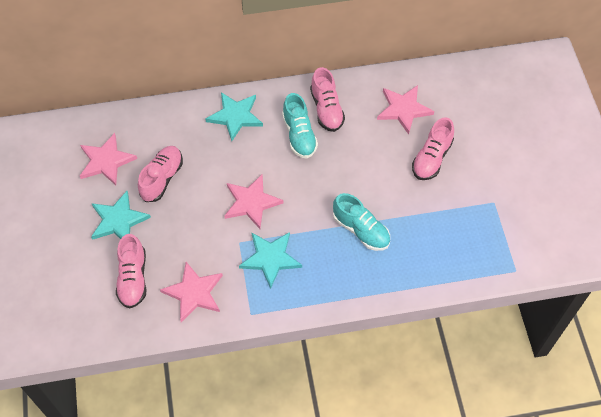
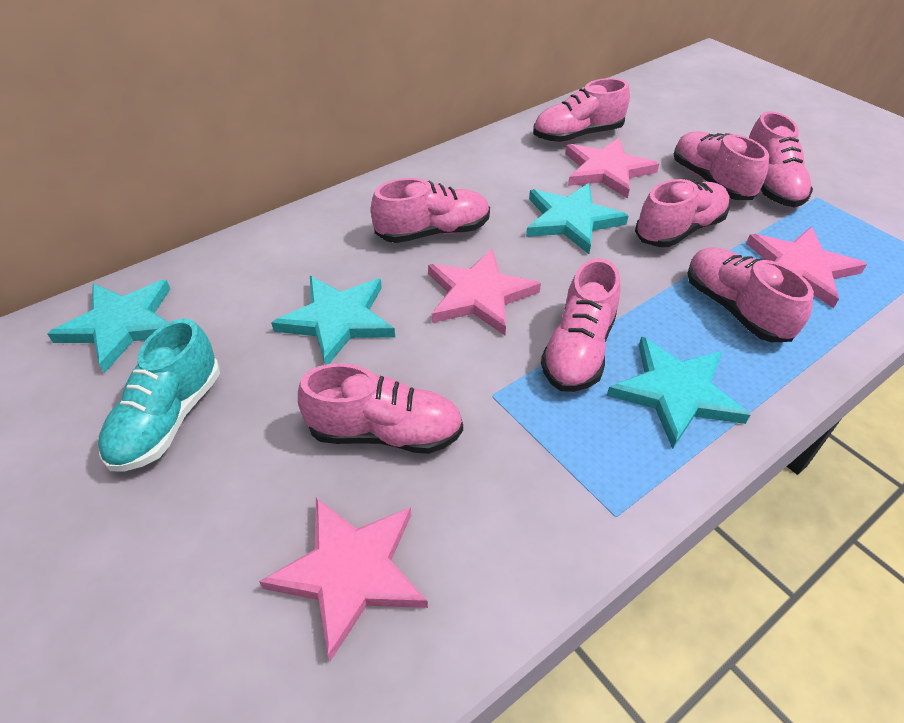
pink shoe: 4 -> 8
turquoise shoe: 2 -> 1
turquoise star: 3 -> 4

